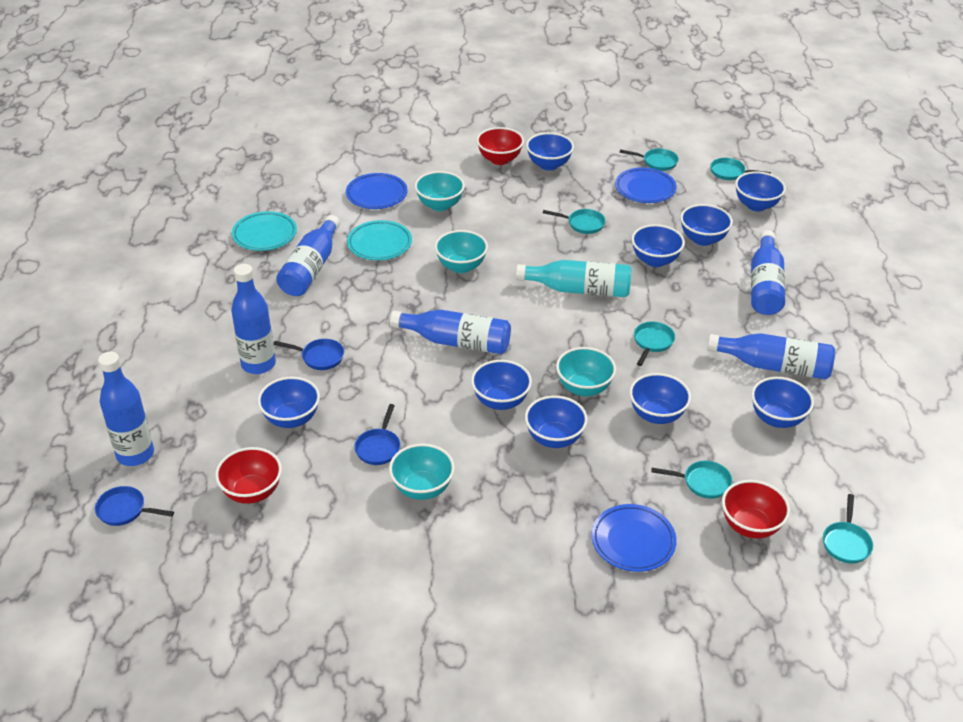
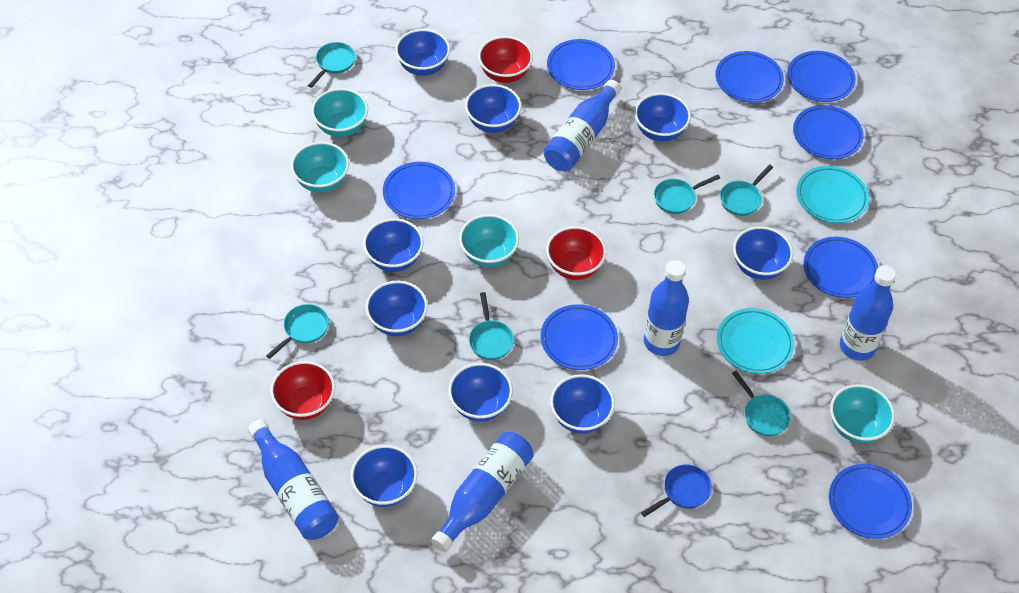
blue bottle: 6 -> 5
blue pan: 3 -> 1
blue plate: 3 -> 8
turquoise bottle: 1 -> 0

